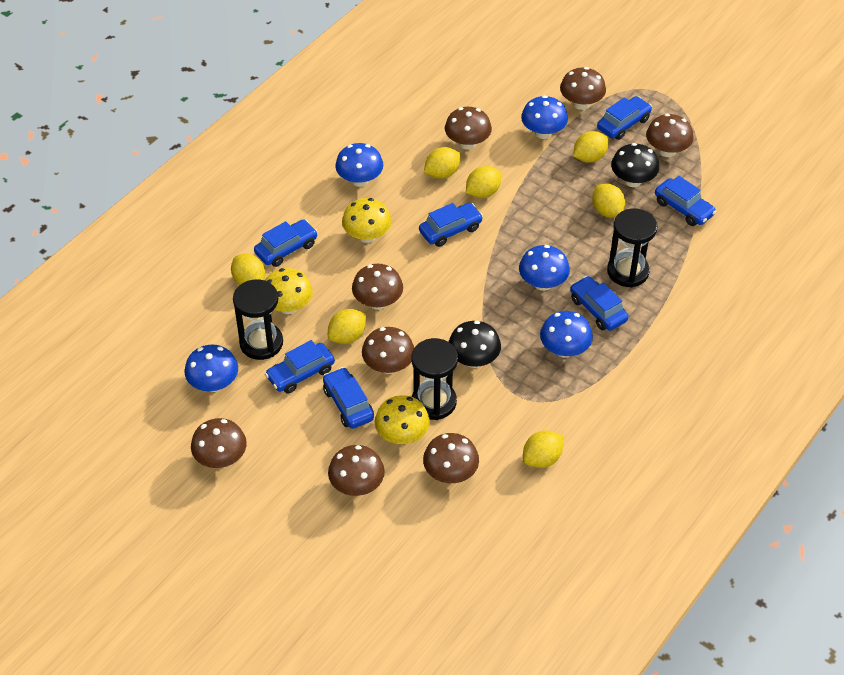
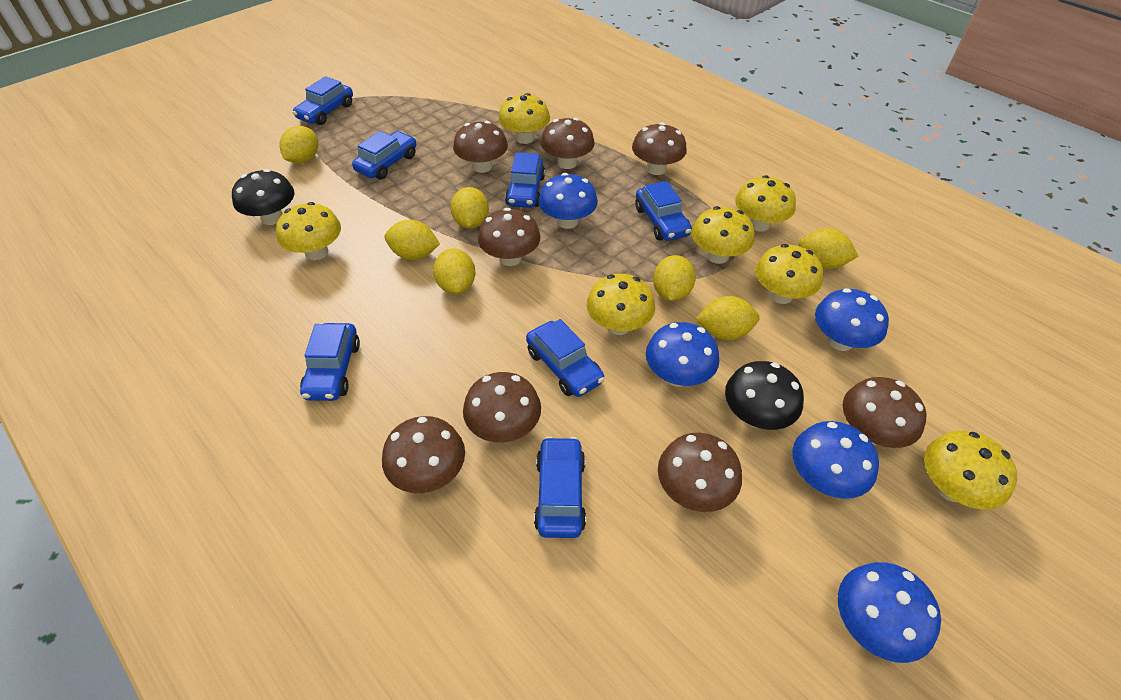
black hourglass: 3 -> 0
yellow mushroom: 3 -> 7

